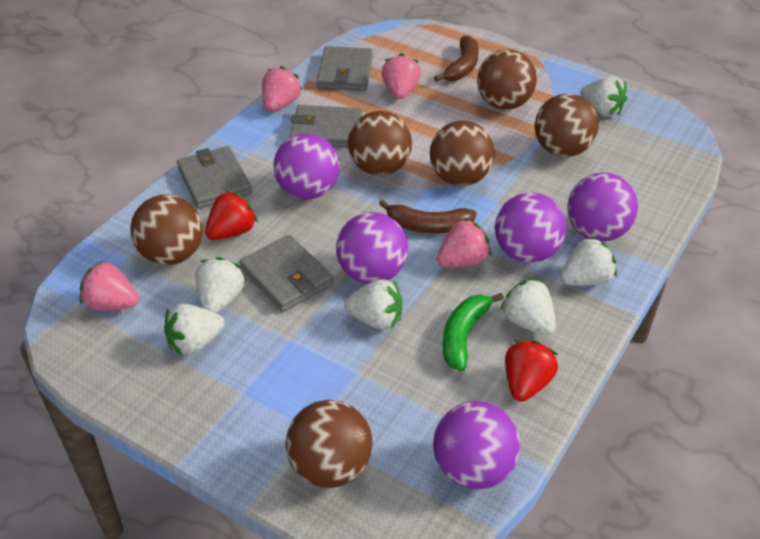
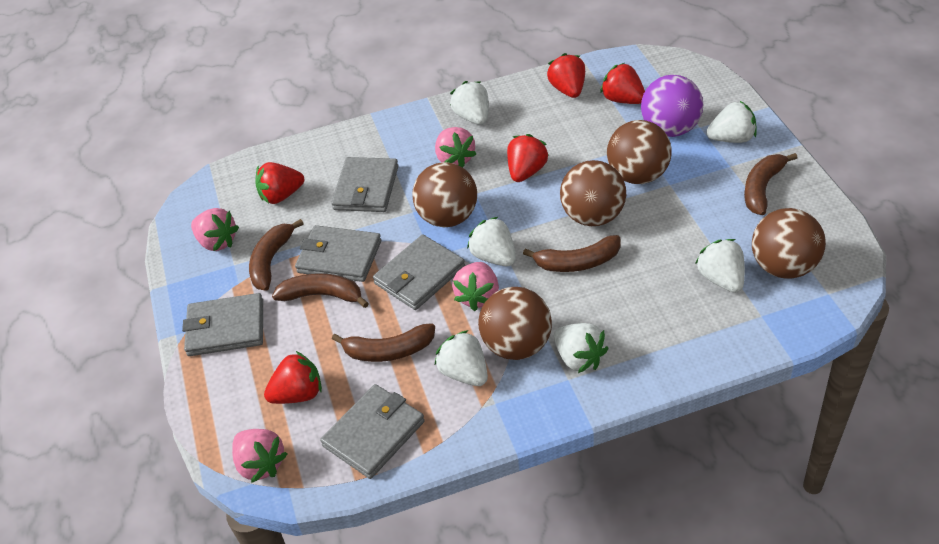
brown ball: 6 -> 5
brown banana: 2 -> 5
green banana: 1 -> 0
grey wallet: 4 -> 5
purple ball: 5 -> 1
red strawberry: 2 -> 5

